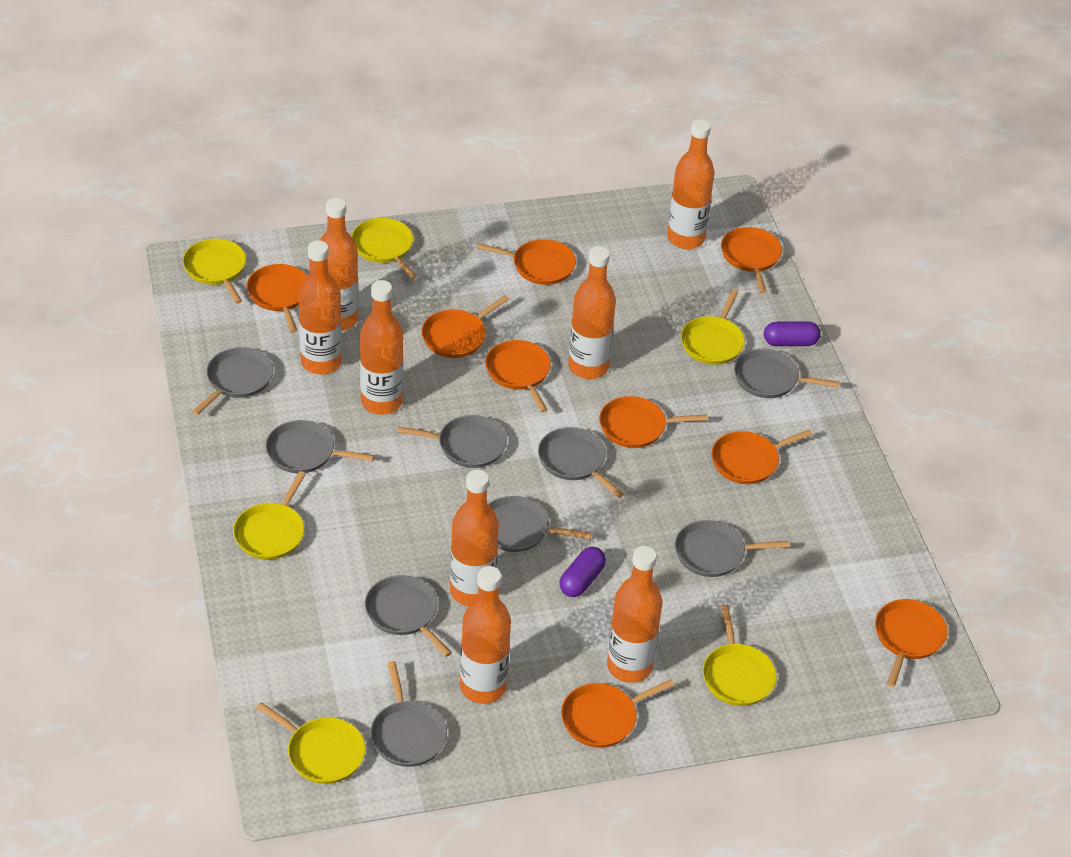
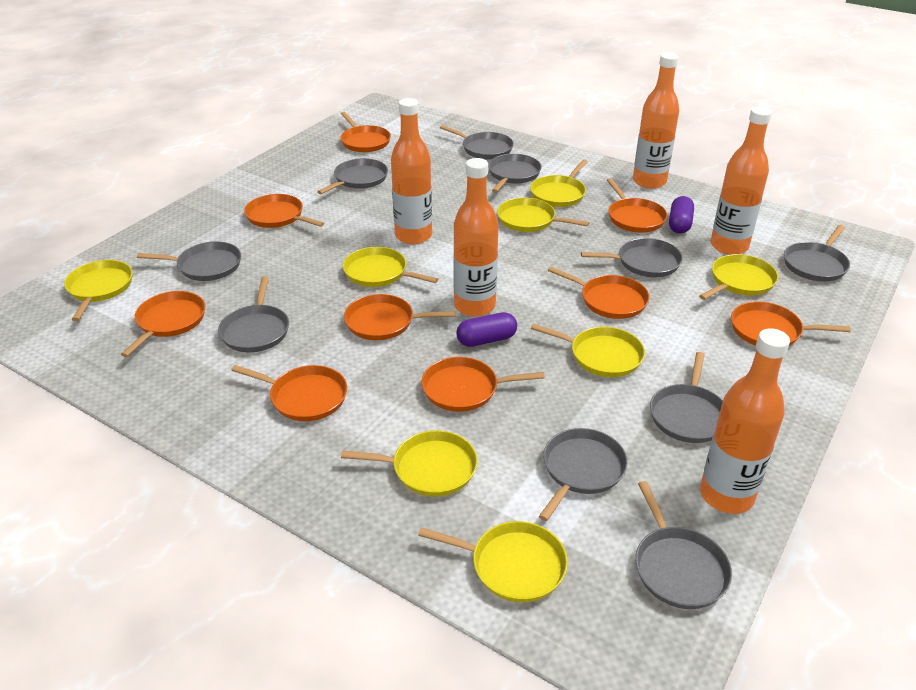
grey pan: 9 -> 10
orange bottle: 8 -> 5
yellow pan: 6 -> 8

